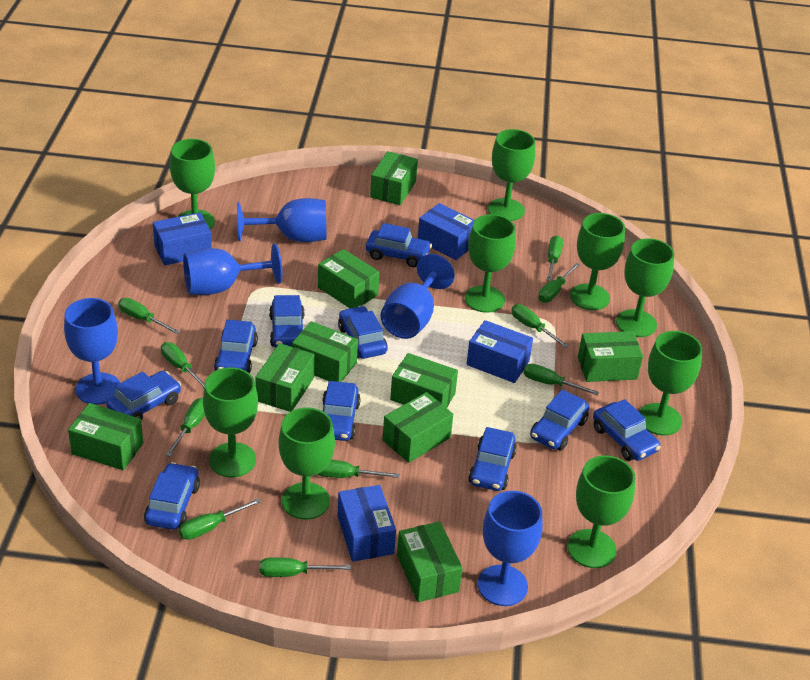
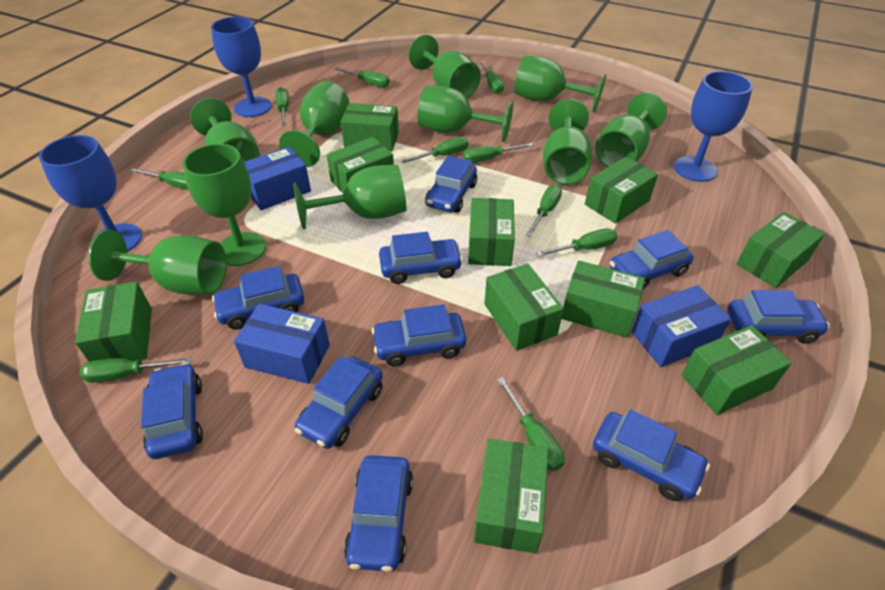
blue box: 4 -> 3
blue goblet: 5 -> 3
green box: 9 -> 10
green goblet: 9 -> 10

